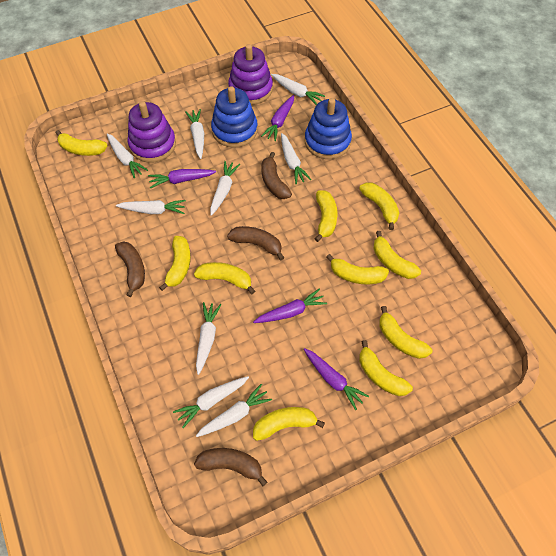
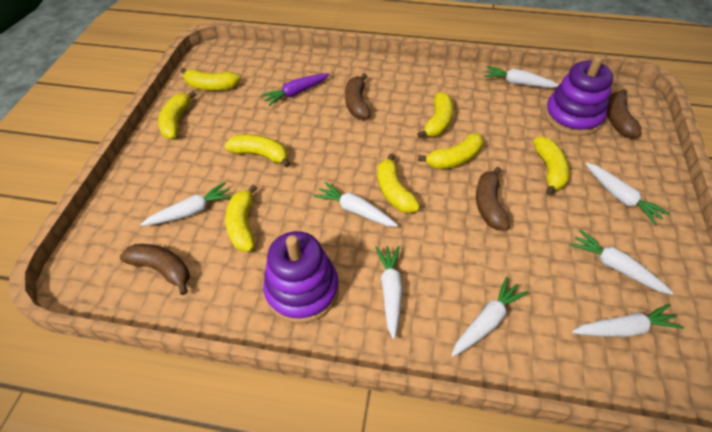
blue stacking toy: 2 -> 0
purple carrot: 4 -> 1
white carrot: 9 -> 8
yellow banana: 10 -> 8

